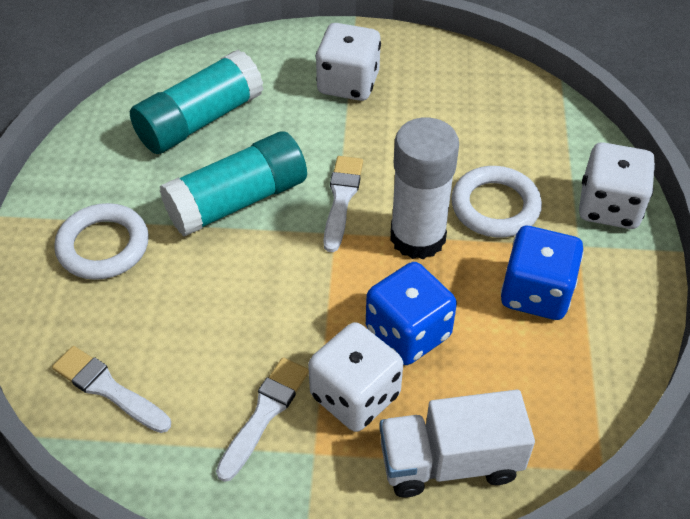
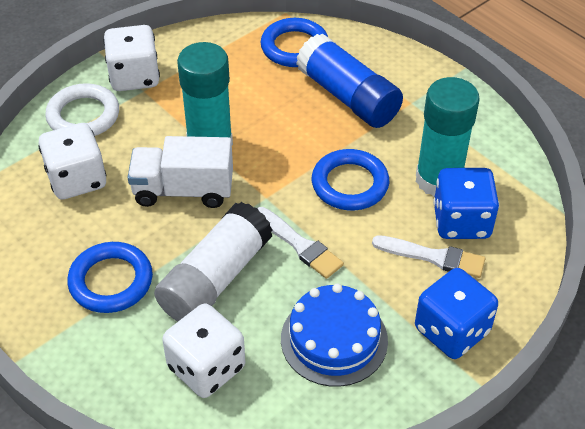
blue cake: 0 -> 1
blue glue stick: 0 -> 1
blue ring: 0 -> 3
white brush: 3 -> 2
white ring: 2 -> 1

